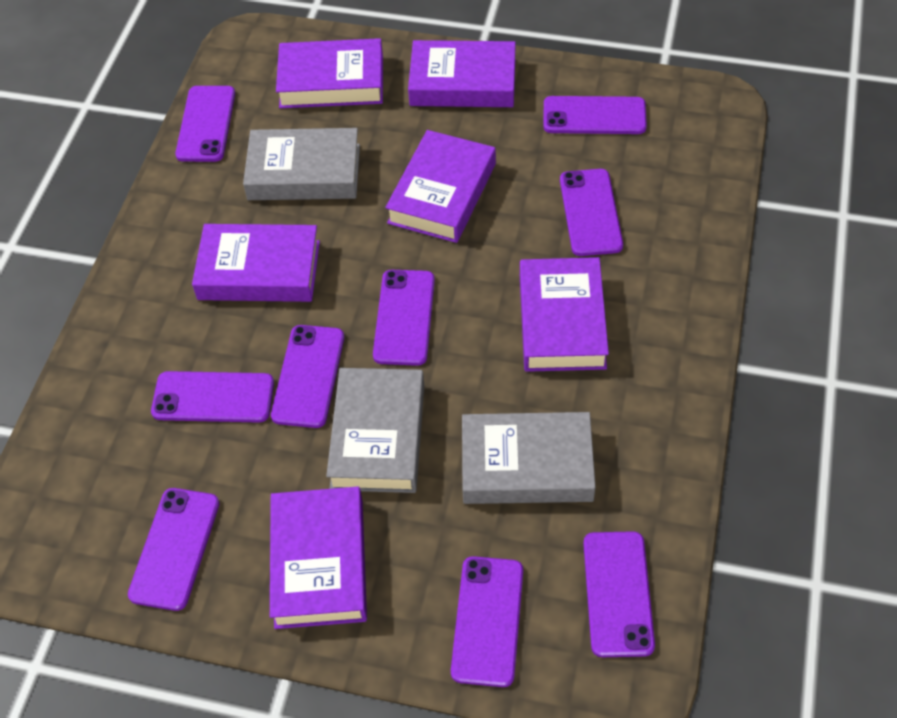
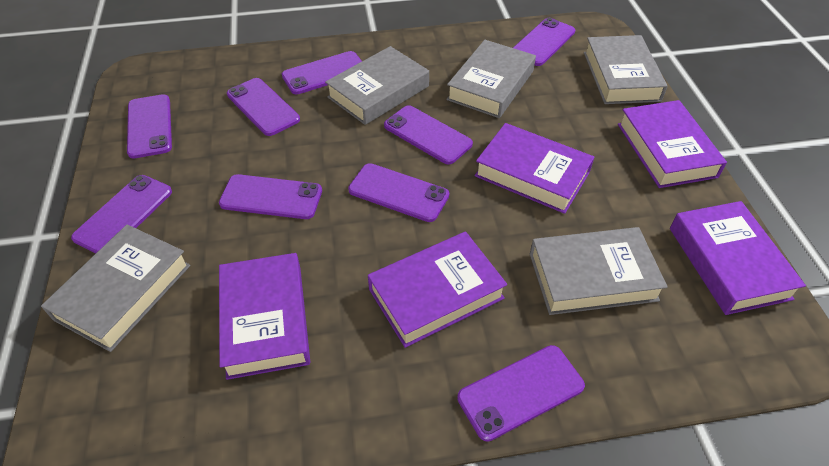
grey book: 3 -> 5
purple book: 6 -> 5

